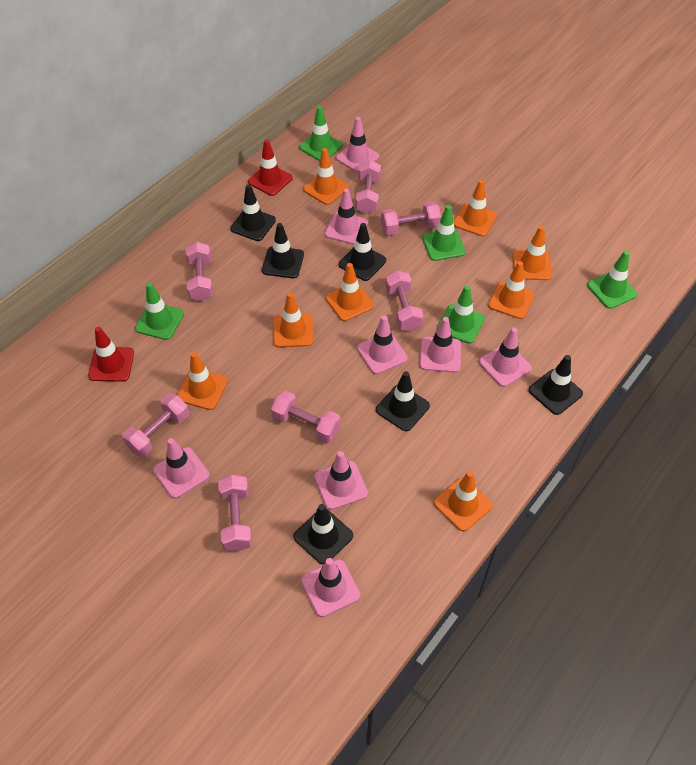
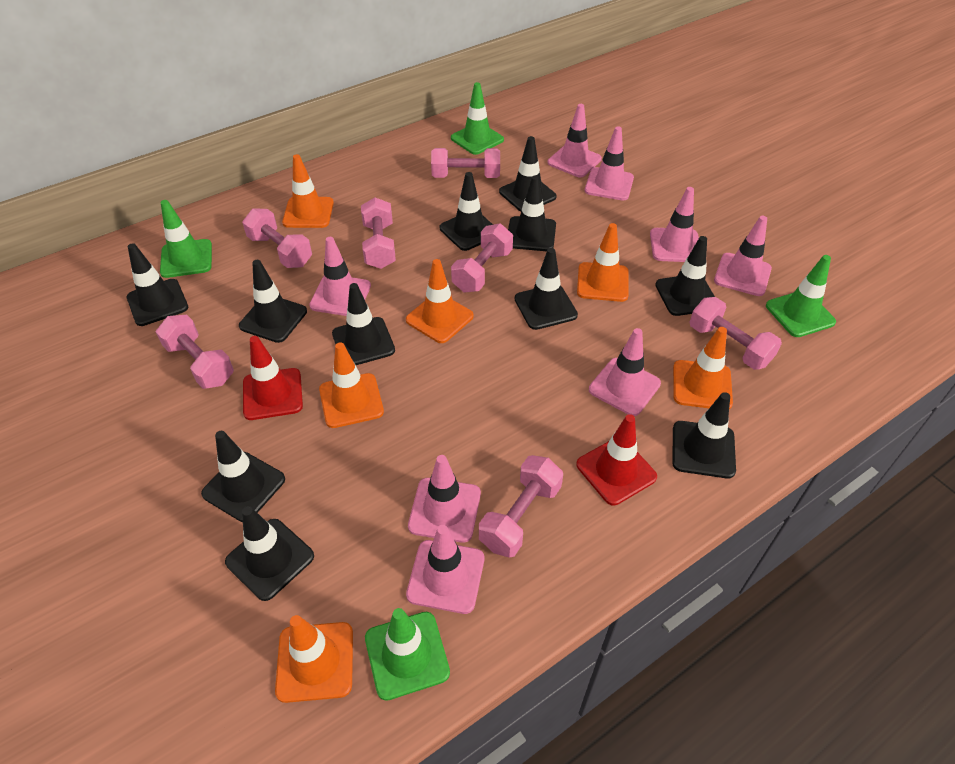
black traffic cone: 6 -> 11
green traffic cone: 5 -> 4
orange traffic cone: 8 -> 6

